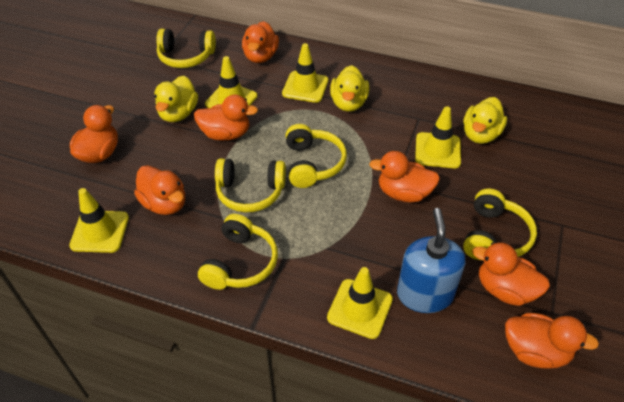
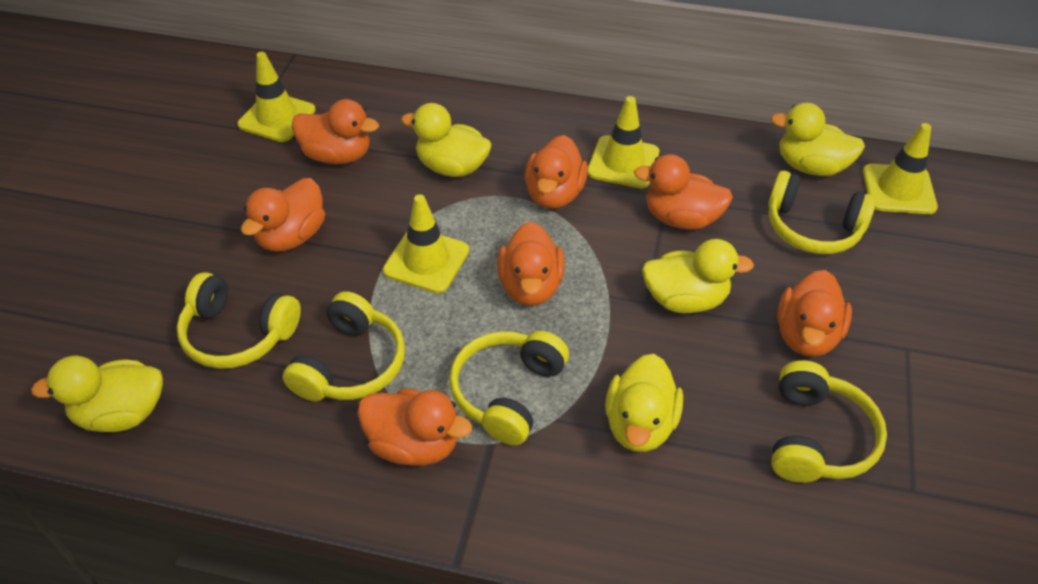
blue soap dispenser: 1 -> 0
yellow duck: 3 -> 5
yellow traffic cone: 5 -> 4

